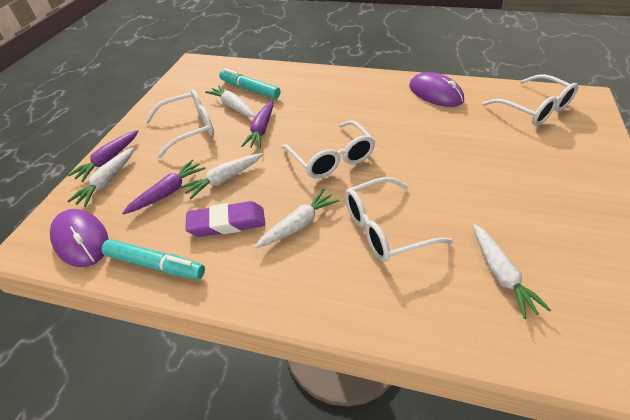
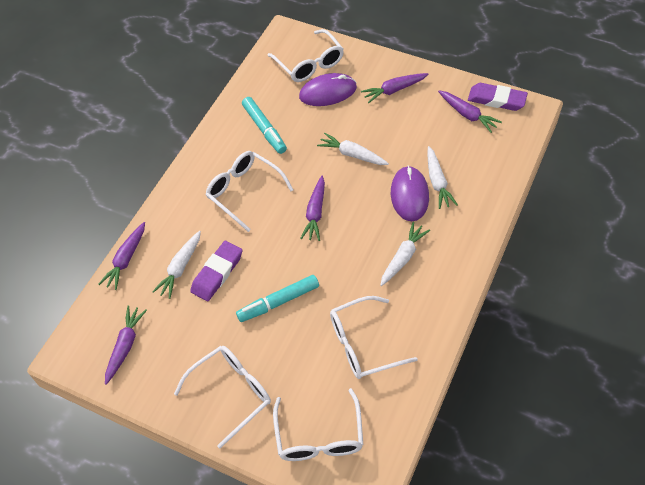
purple carrot: 3 -> 5
purple eraser: 1 -> 2
white carrot: 5 -> 4
white glasses: 4 -> 5

